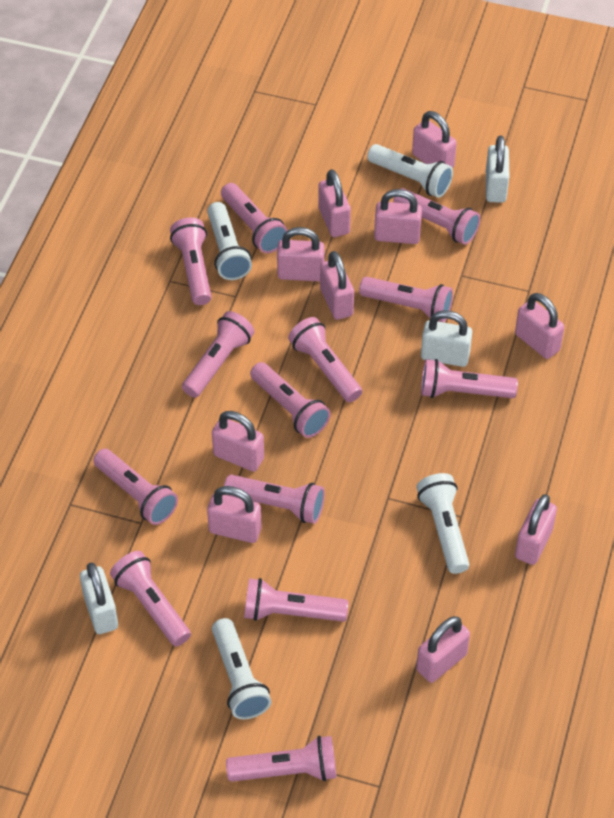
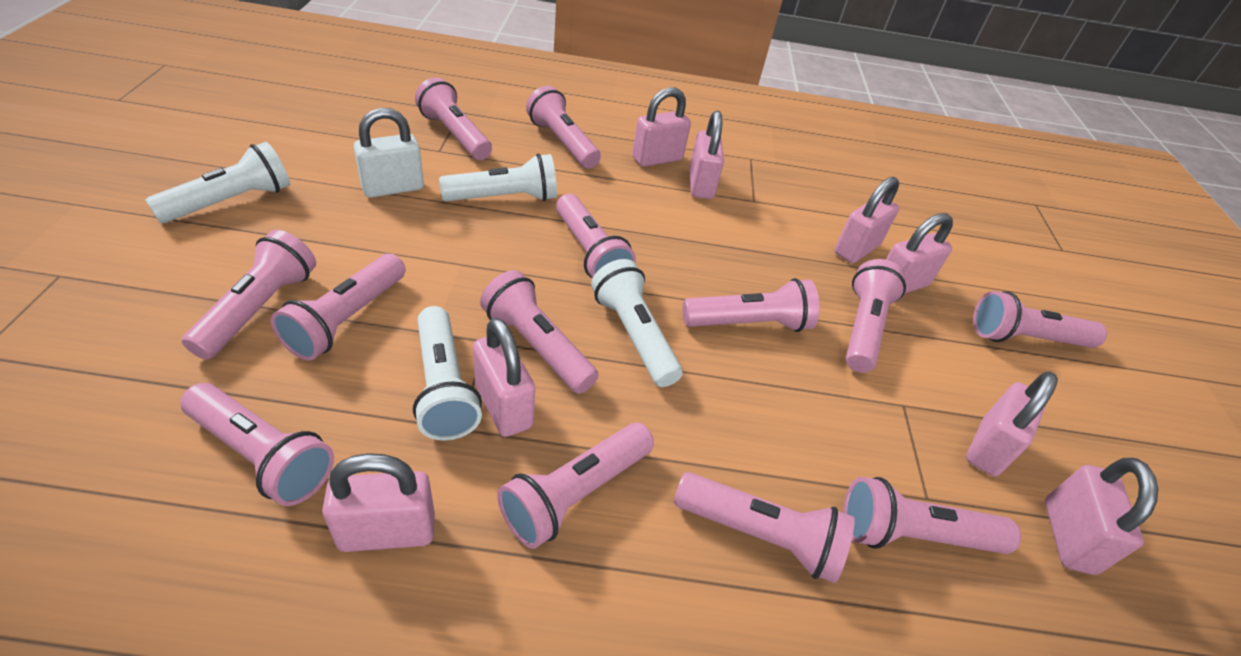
pink padlock: 10 -> 8
white padlock: 3 -> 1

